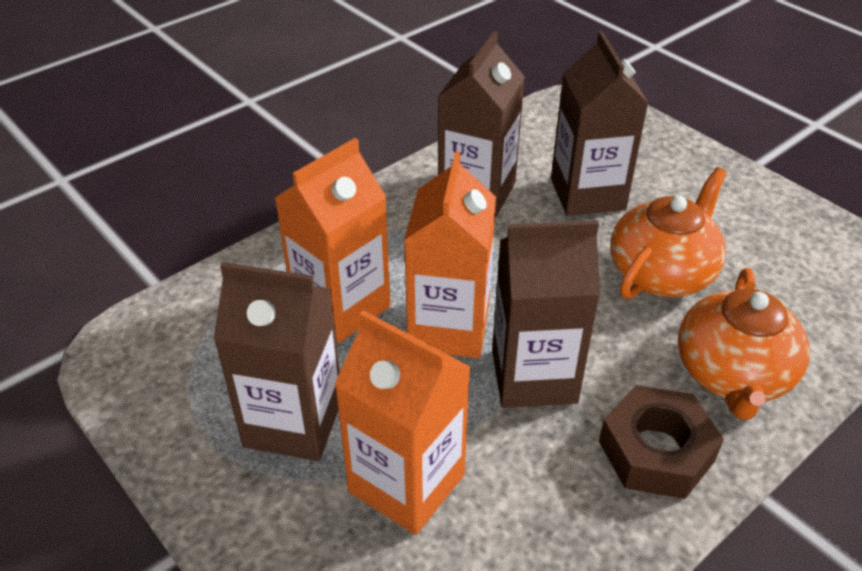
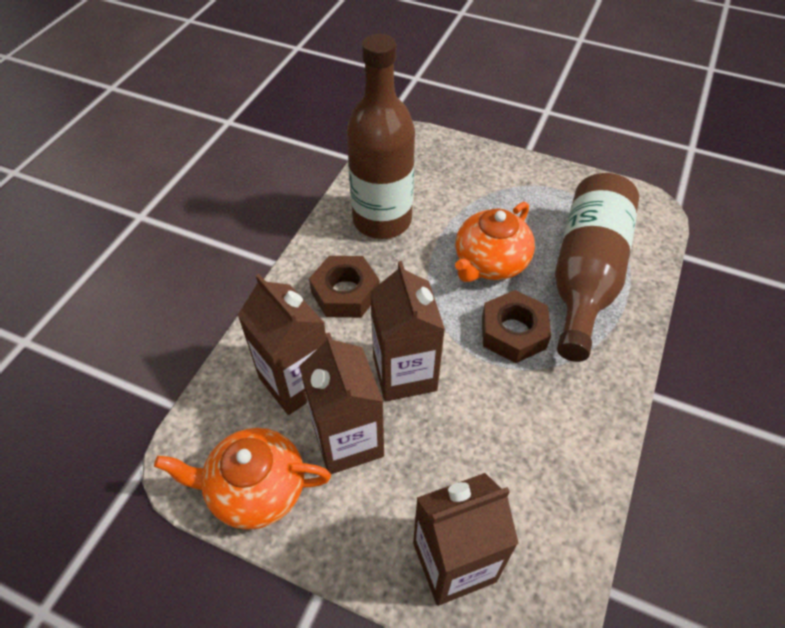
brown bottle: 0 -> 2
brown nut: 1 -> 2
orange carton: 3 -> 0

